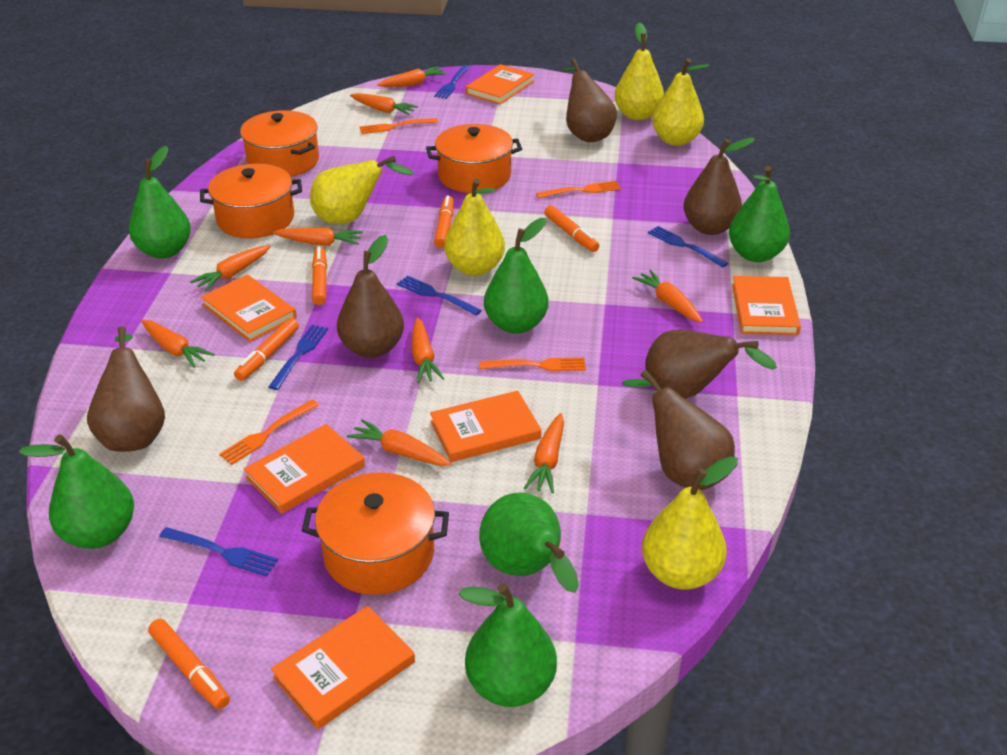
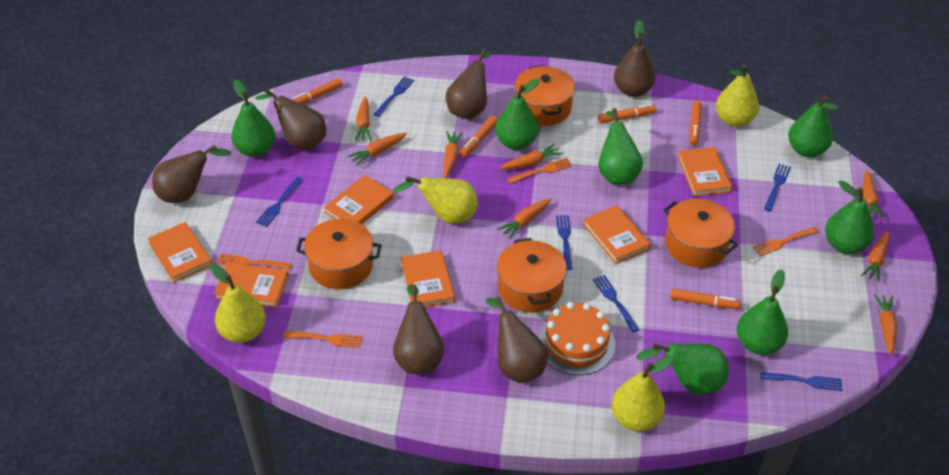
blue fork: 5 -> 6
green pear: 6 -> 7
orange cake: 0 -> 1
orange carrot: 9 -> 8
yellow pear: 5 -> 4

